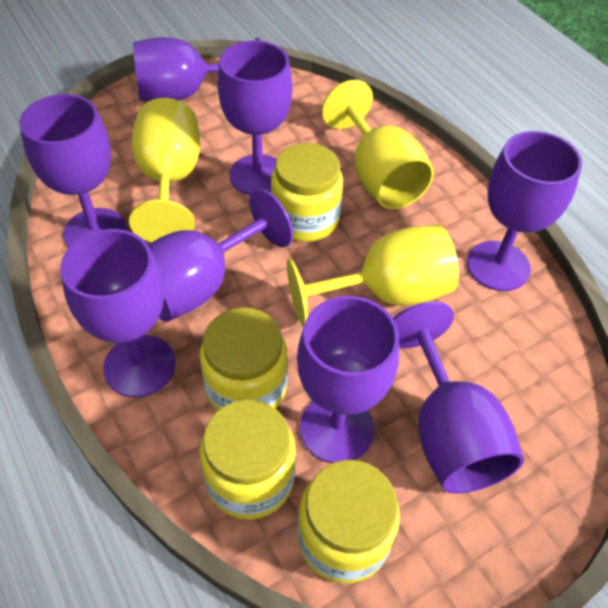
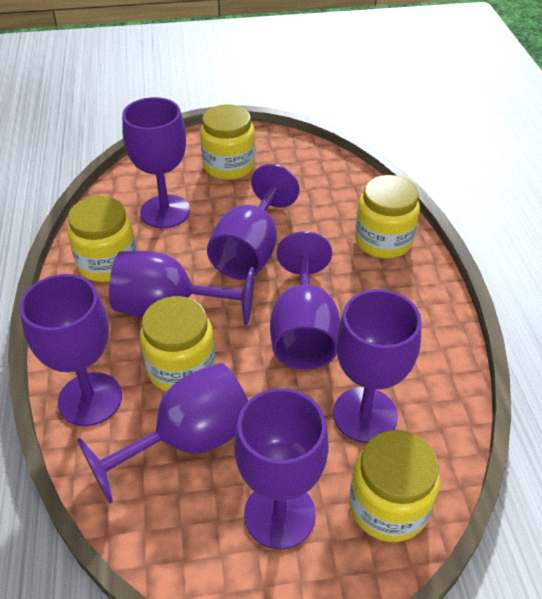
yellow goblet: 3 -> 0
yellow jar: 4 -> 5

